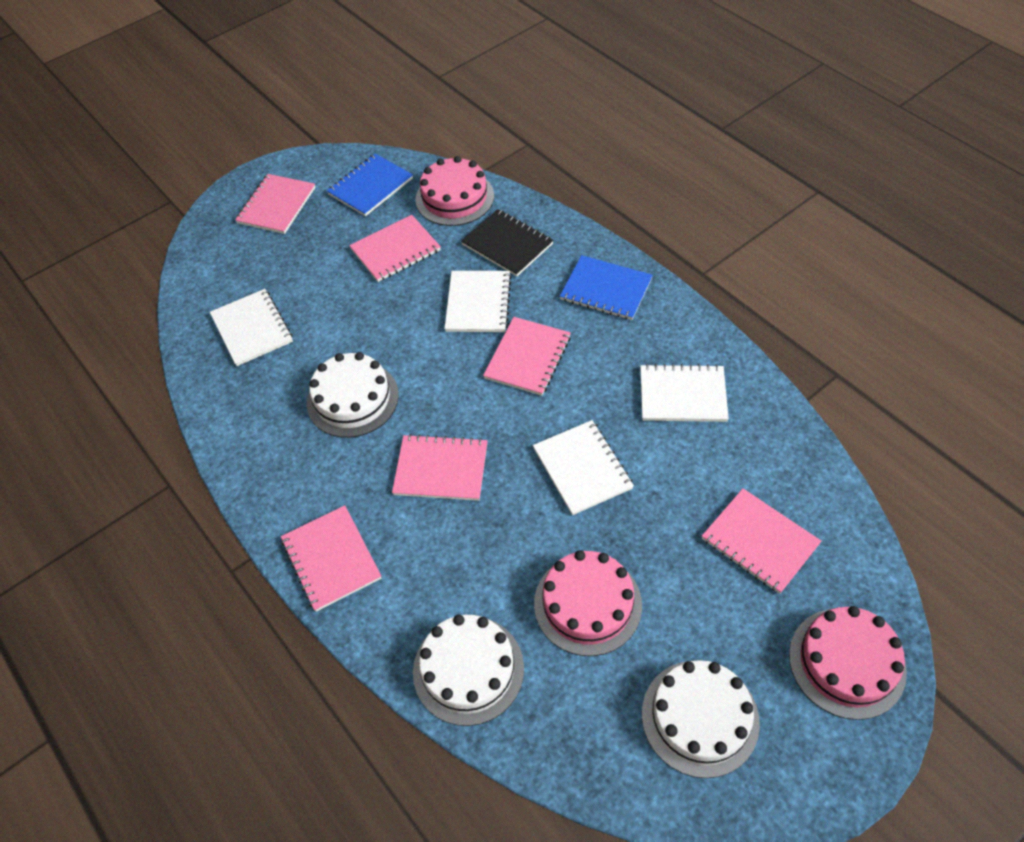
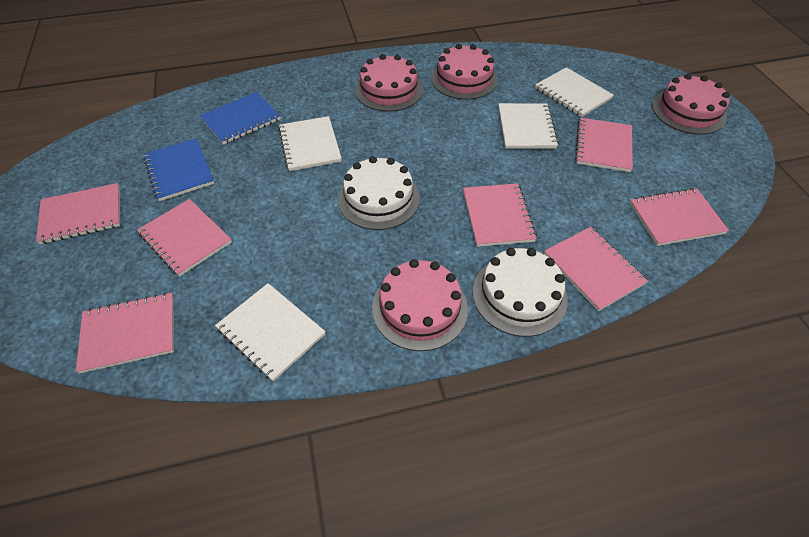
black notebook: 1 -> 0
pink cake: 3 -> 4
pink notebook: 6 -> 7
white cake: 3 -> 2

